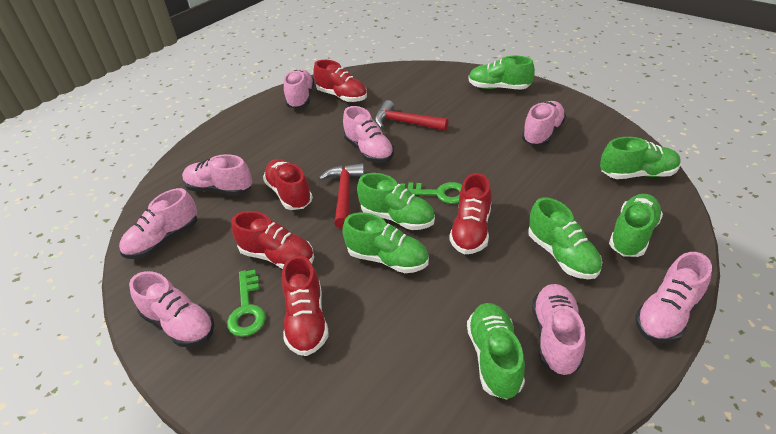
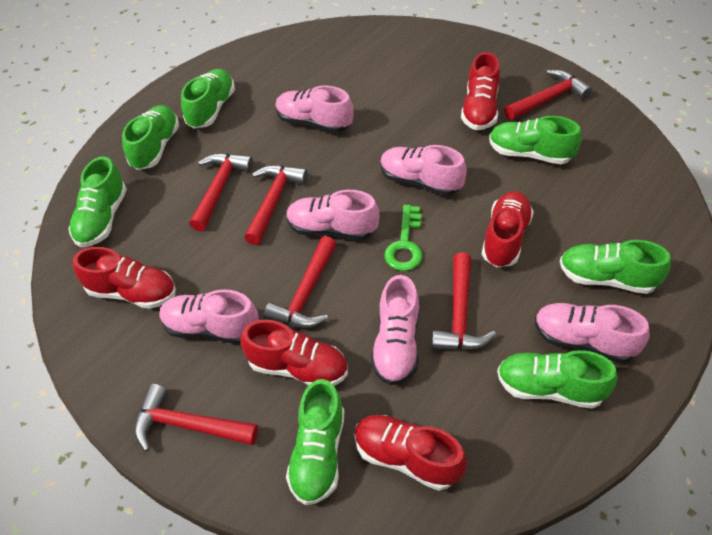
green key: 2 -> 1
pink shoe: 8 -> 6
red hammer: 2 -> 6

